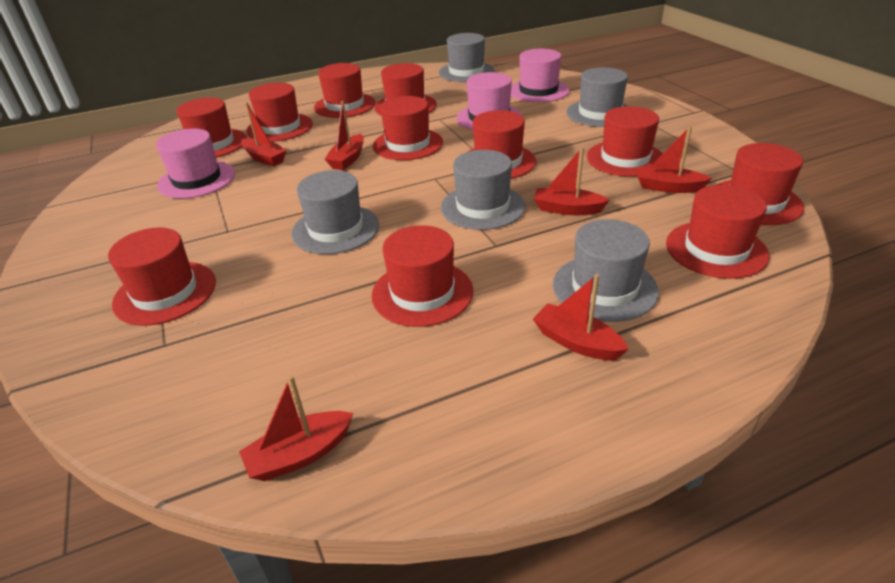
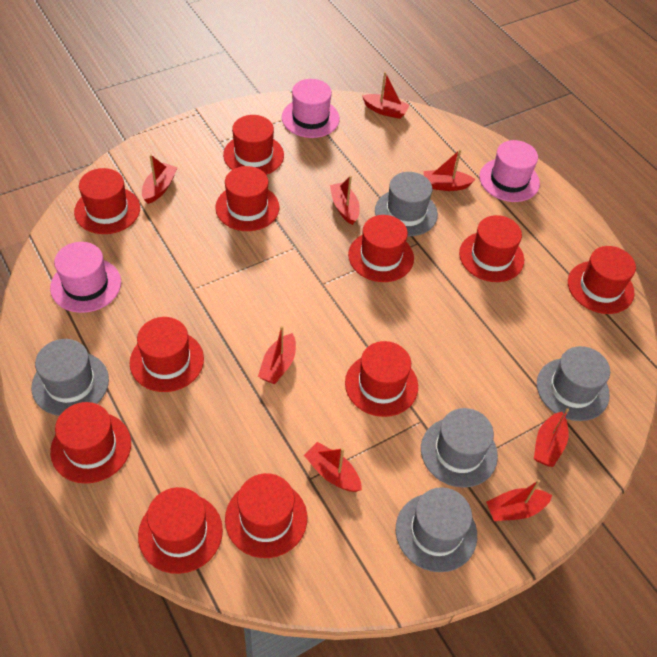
red boat: 6 -> 8

